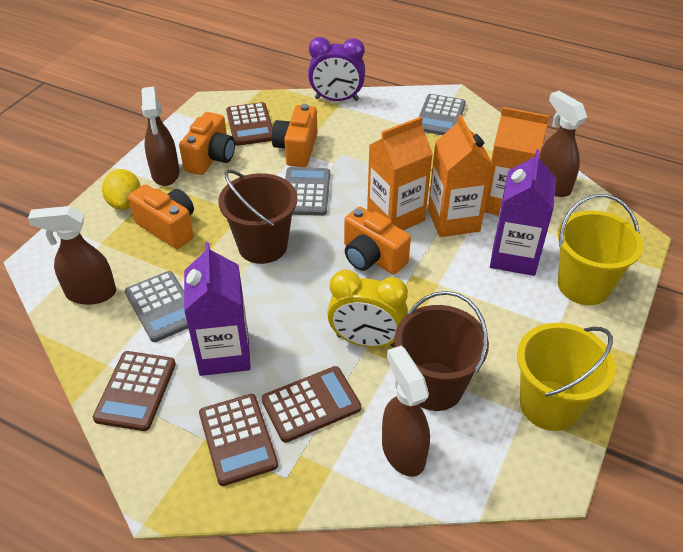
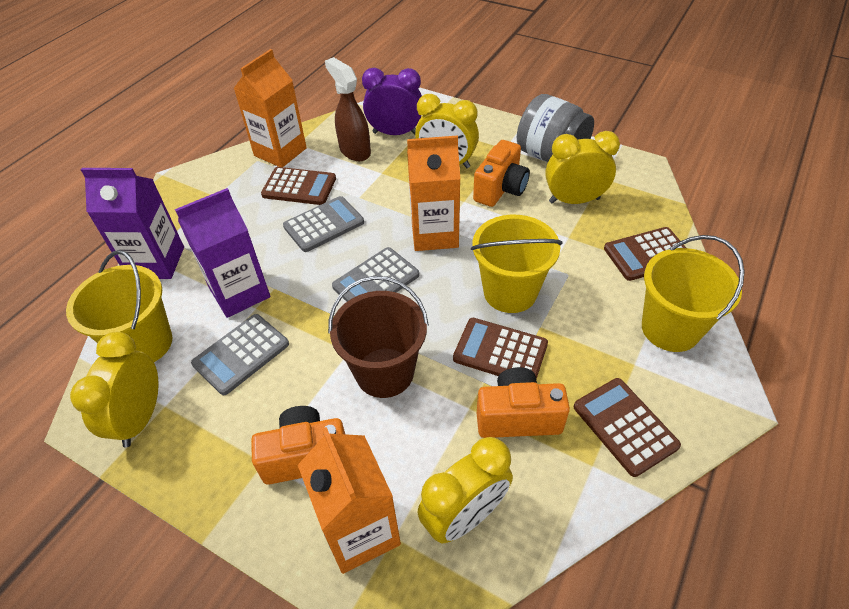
brown bucket: 2 -> 1
brown spray bottle: 4 -> 1
grey jar: 0 -> 1
orange camera: 4 -> 3
yellow bucket: 2 -> 3
yellow clock: 1 -> 4
yellow lemon: 1 -> 0

